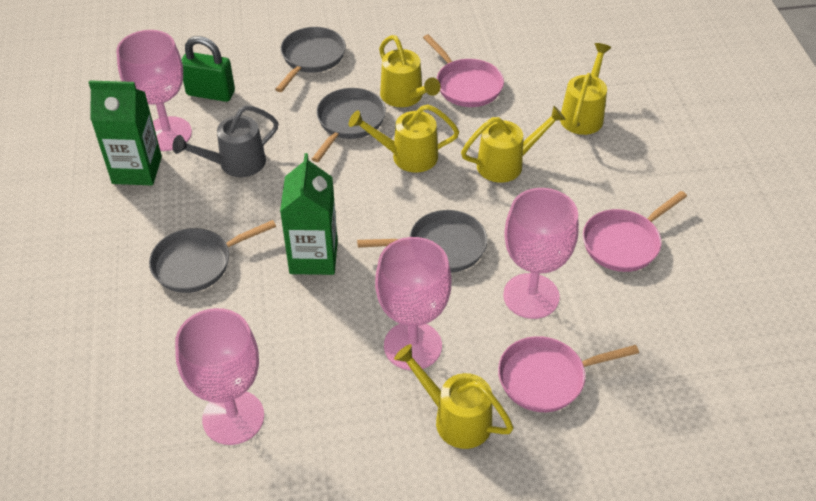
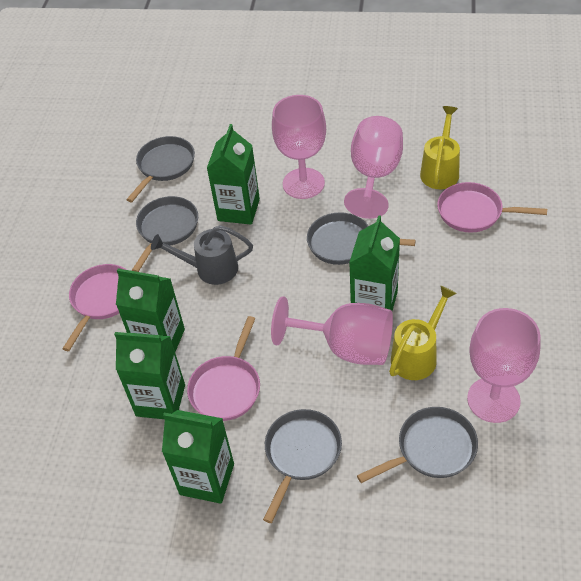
green carton: 2 -> 5
green padlock: 1 -> 0
grey pan: 4 -> 5
yellow watering can: 5 -> 2

